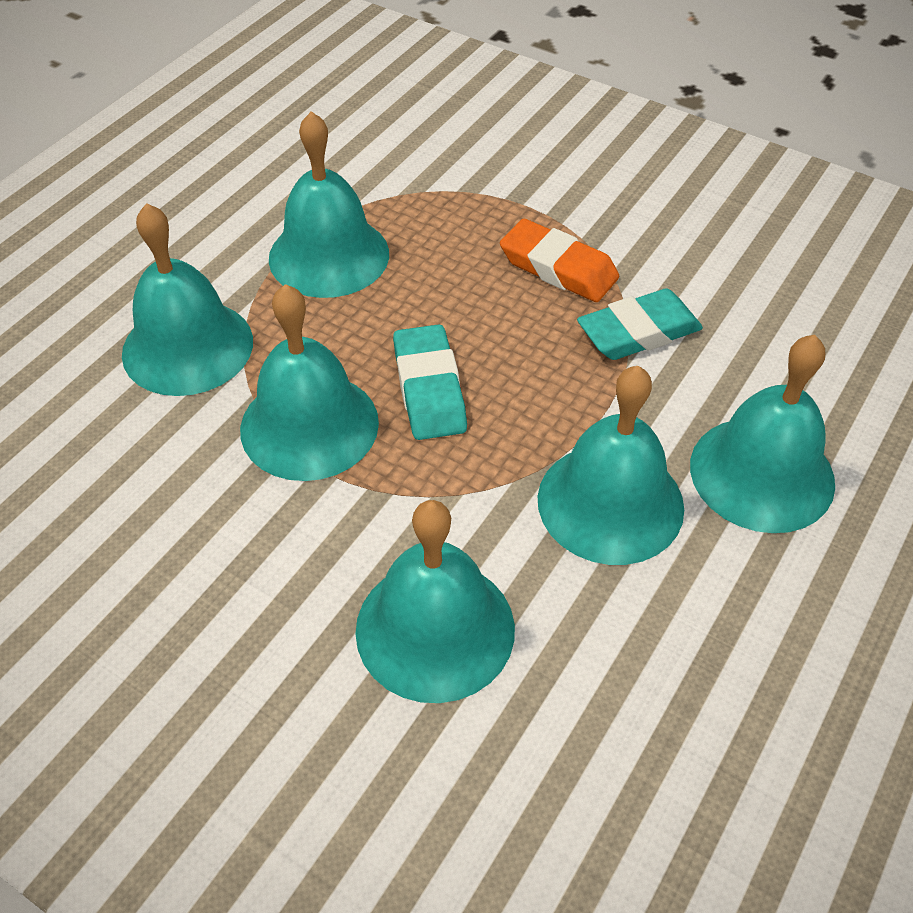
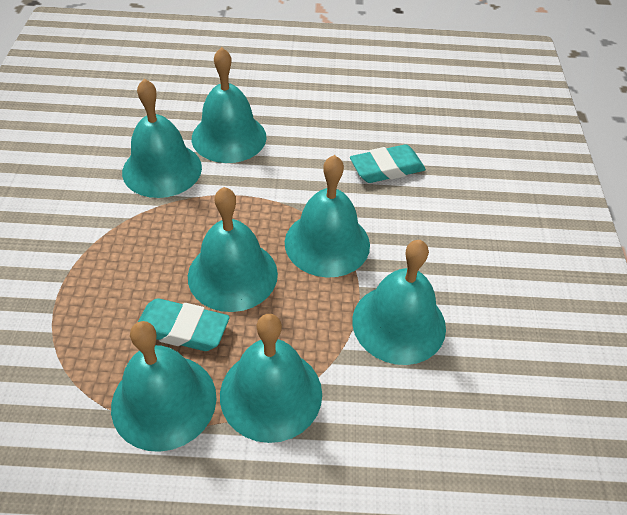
orange eraser: 1 -> 0
turquoise bell: 6 -> 7

